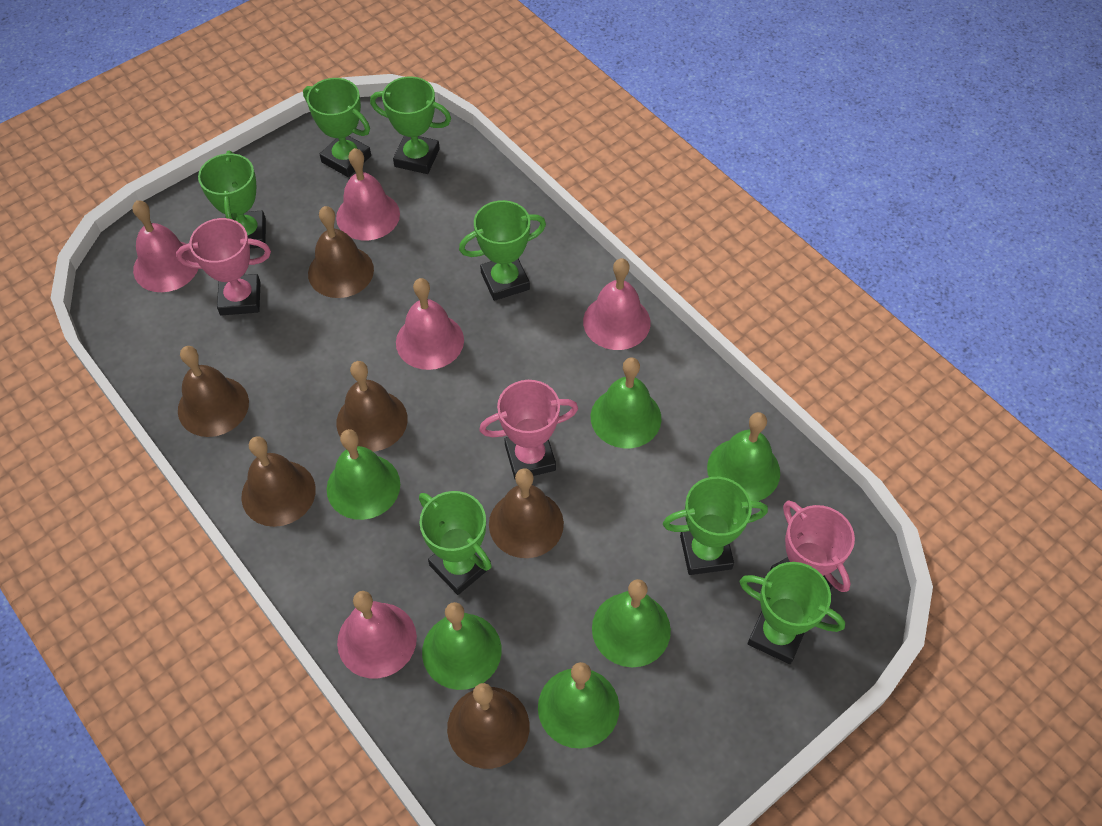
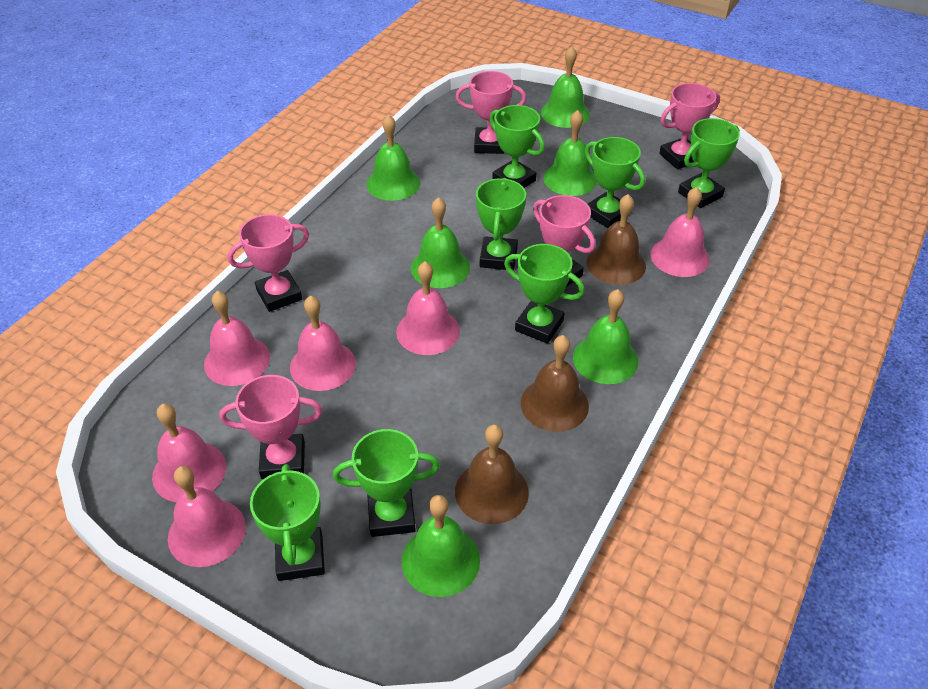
brown bell: 6 -> 3
pink bell: 5 -> 6
pink trophy: 3 -> 5

